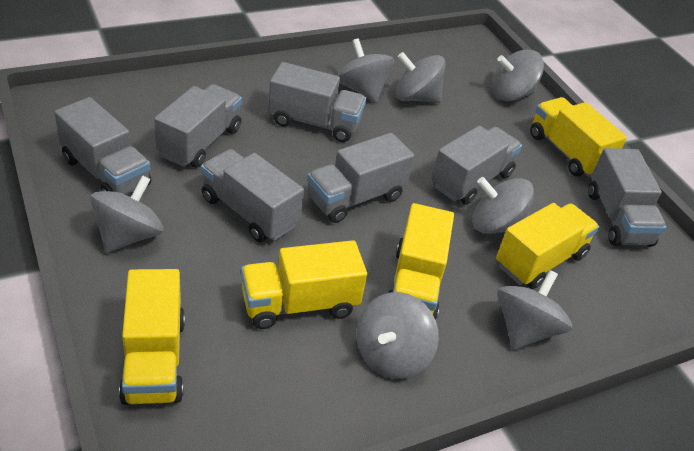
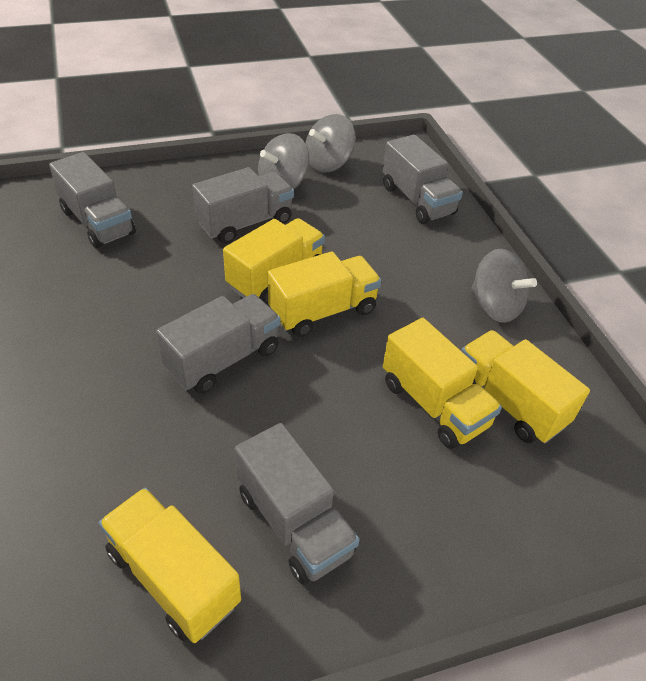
grey spinning top: 7 -> 3
grey truck: 7 -> 5

